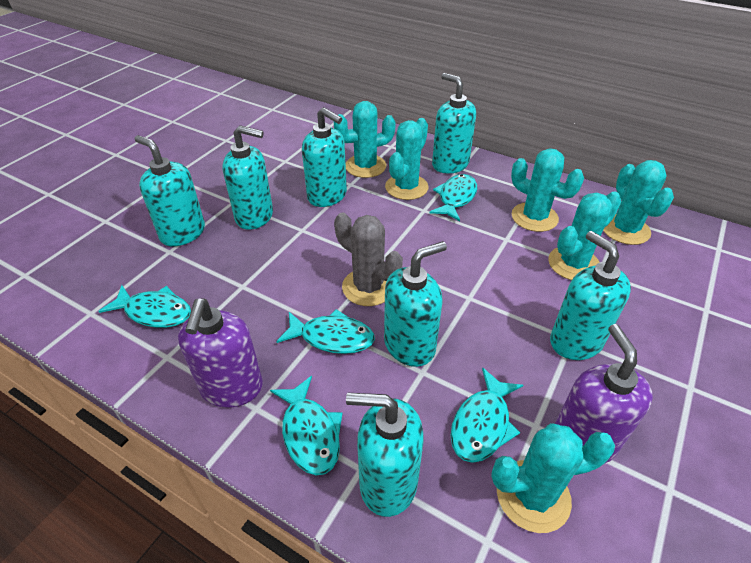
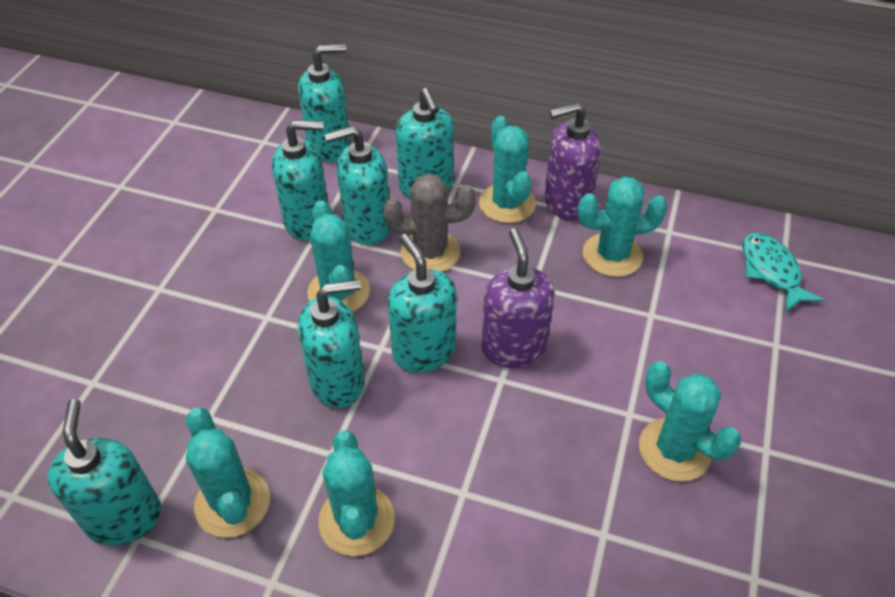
turquoise fish: 5 -> 1

